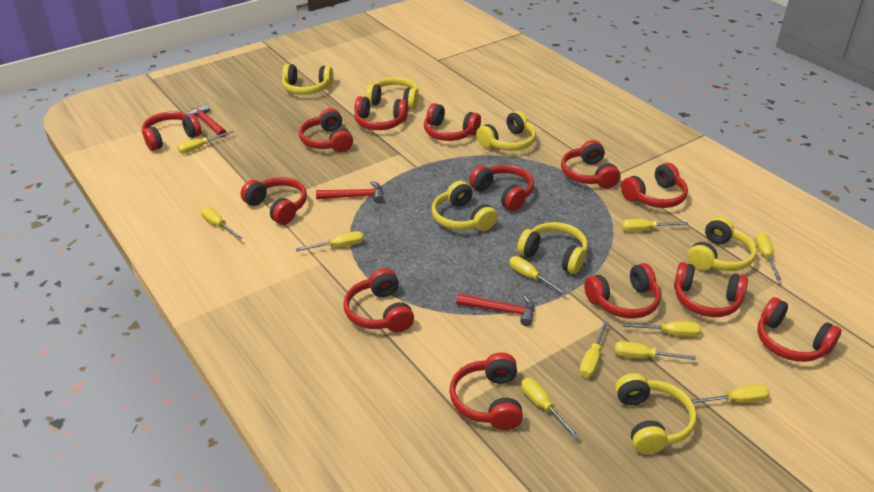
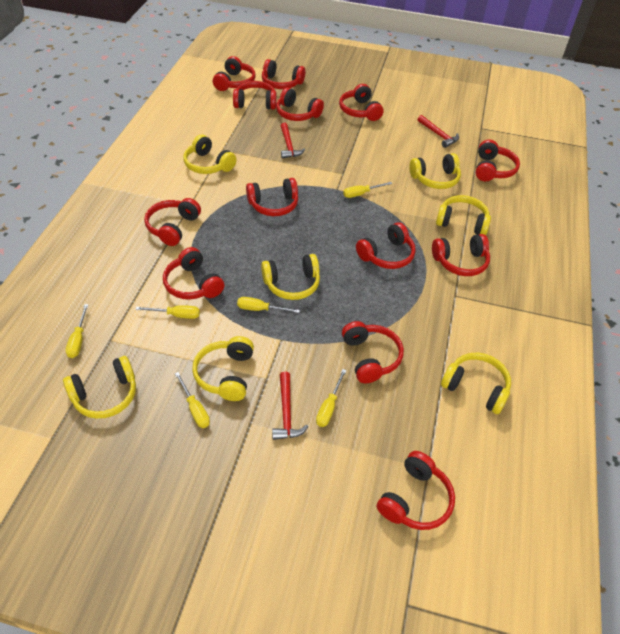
yellow screwdriver: 11 -> 6

